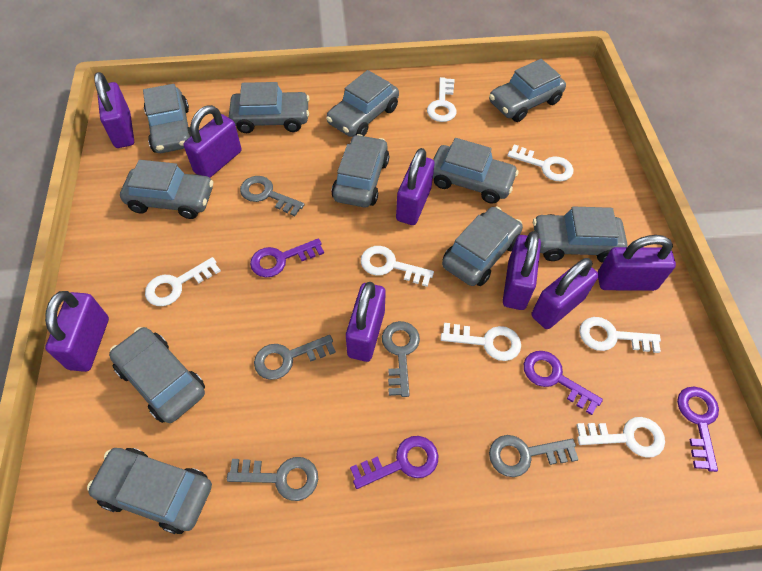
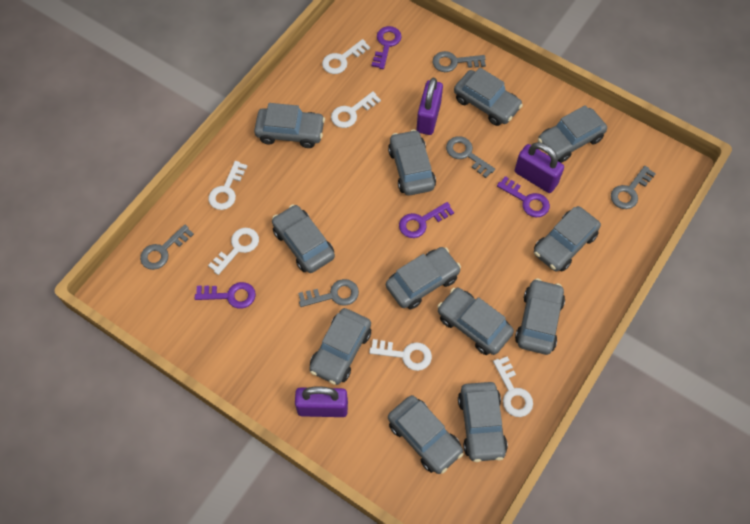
grey car: 11 -> 12
purple padlock: 8 -> 3
white key: 7 -> 6

